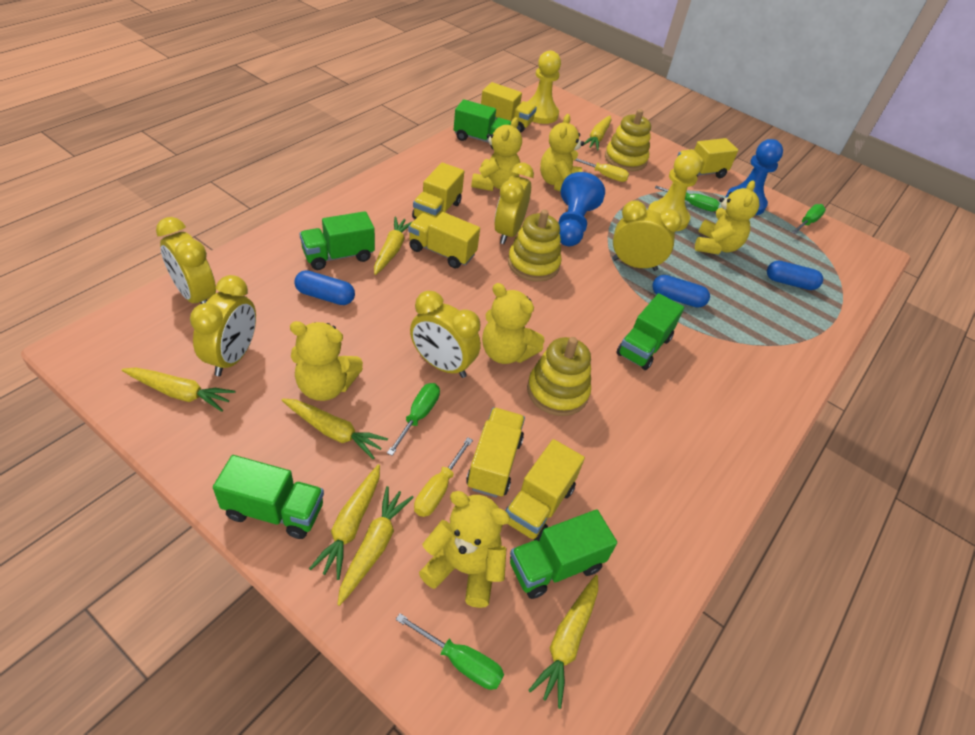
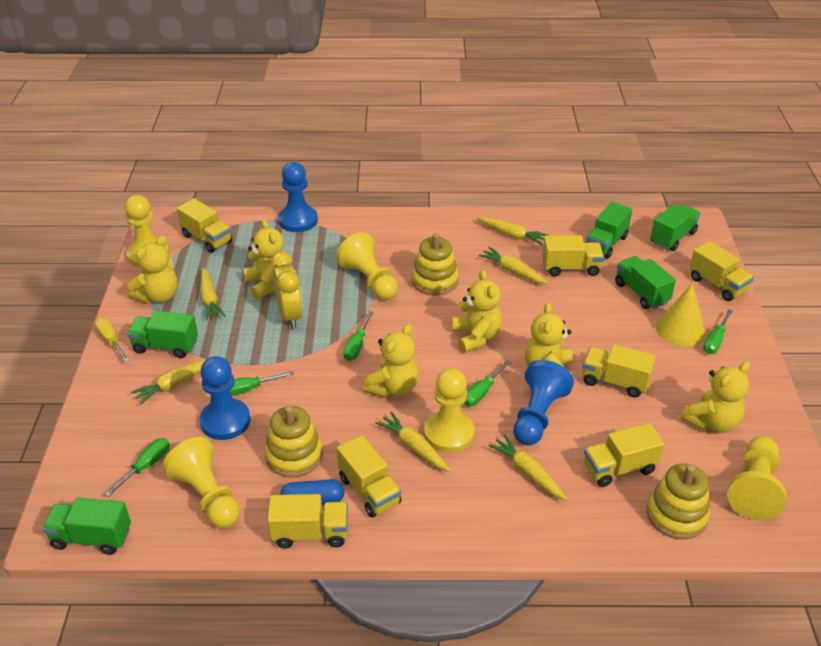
blue capsule: 3 -> 1
blue pawn: 2 -> 3
green screwdriver: 4 -> 5
yellow carrot: 7 -> 6
yellow clock: 5 -> 1
yellow cone: 0 -> 1
yellow pawn: 2 -> 5
yellow screwdriver: 2 -> 1
yellow truck: 6 -> 7

